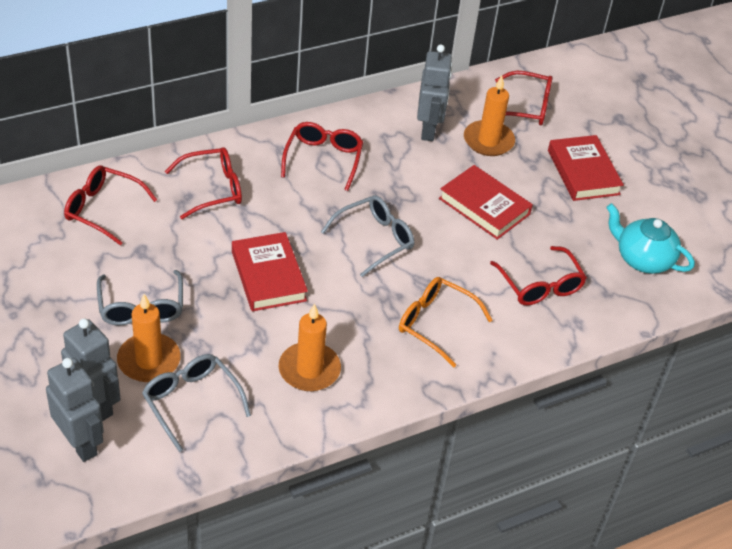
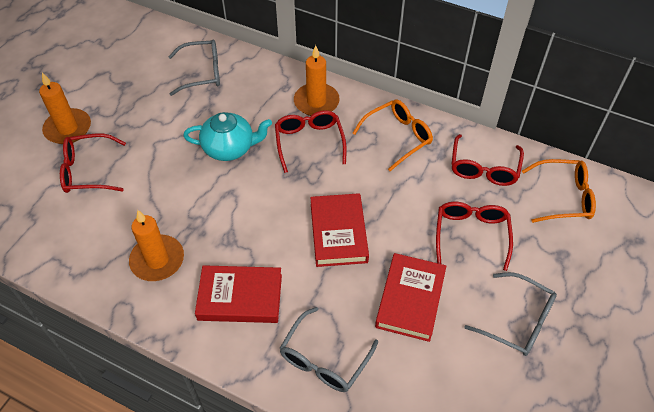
grey robot: 3 -> 0
orange glasses: 1 -> 2
red glasses: 5 -> 4

